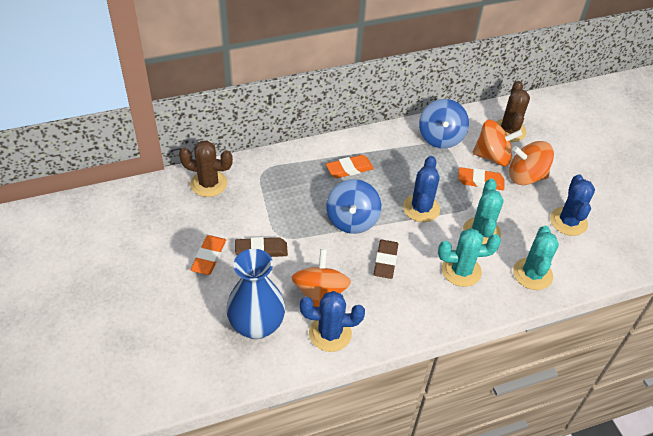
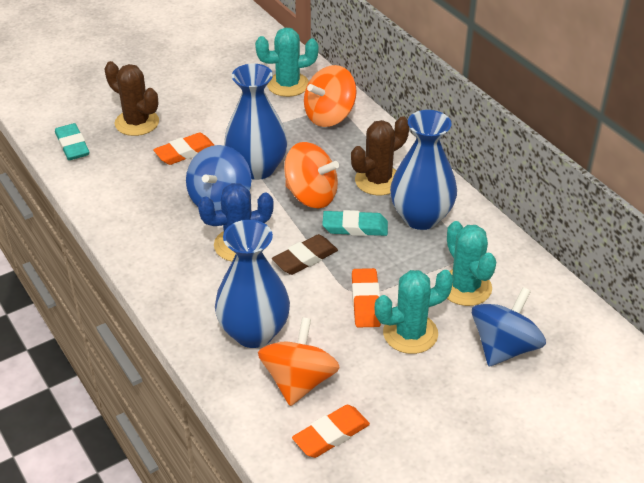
blue cactus: 3 -> 1
blue vase: 1 -> 3
brown eraser: 2 -> 1
turquoise eraser: 0 -> 2

